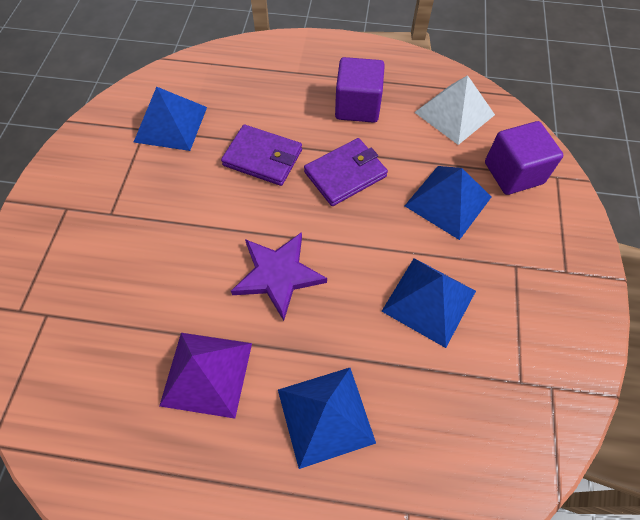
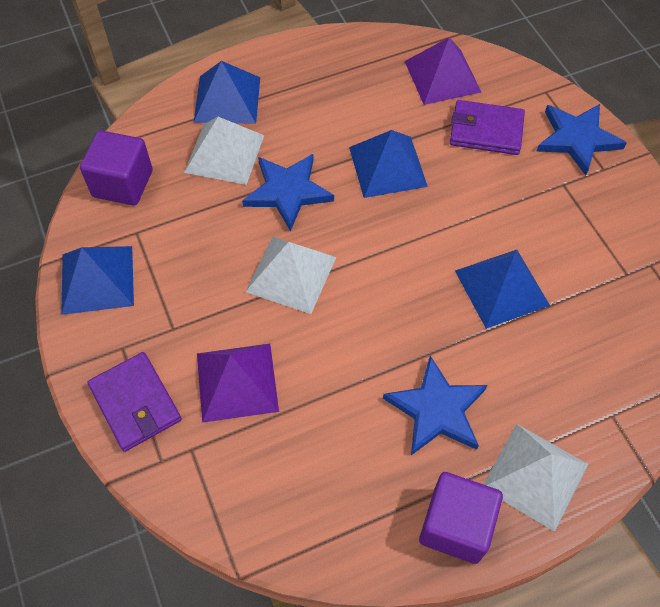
blue star: 0 -> 3
purple pyramid: 1 -> 2
purple star: 1 -> 0
white pyramid: 1 -> 3

